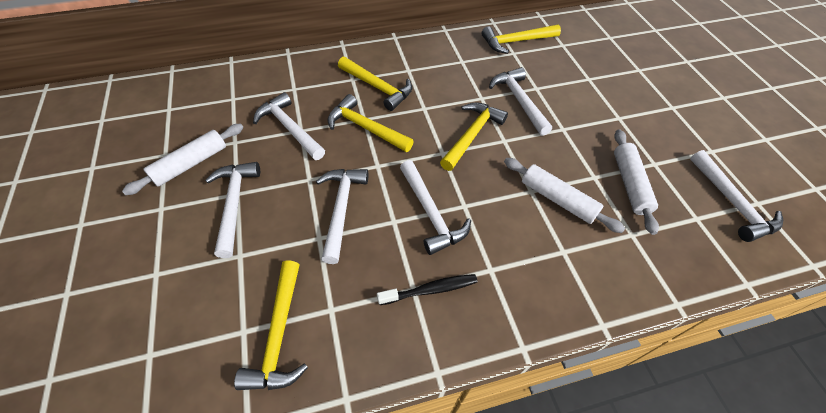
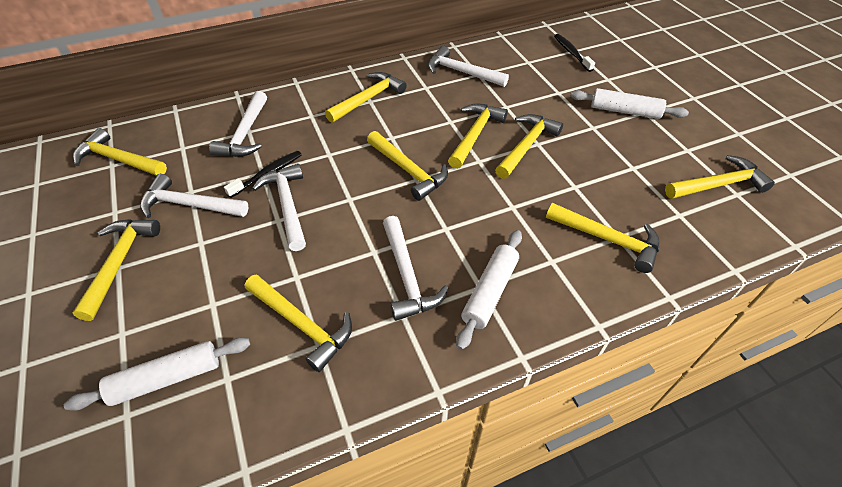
black toothbrush: 1 -> 2
white hammer: 6 -> 5
yellow hammer: 5 -> 9

